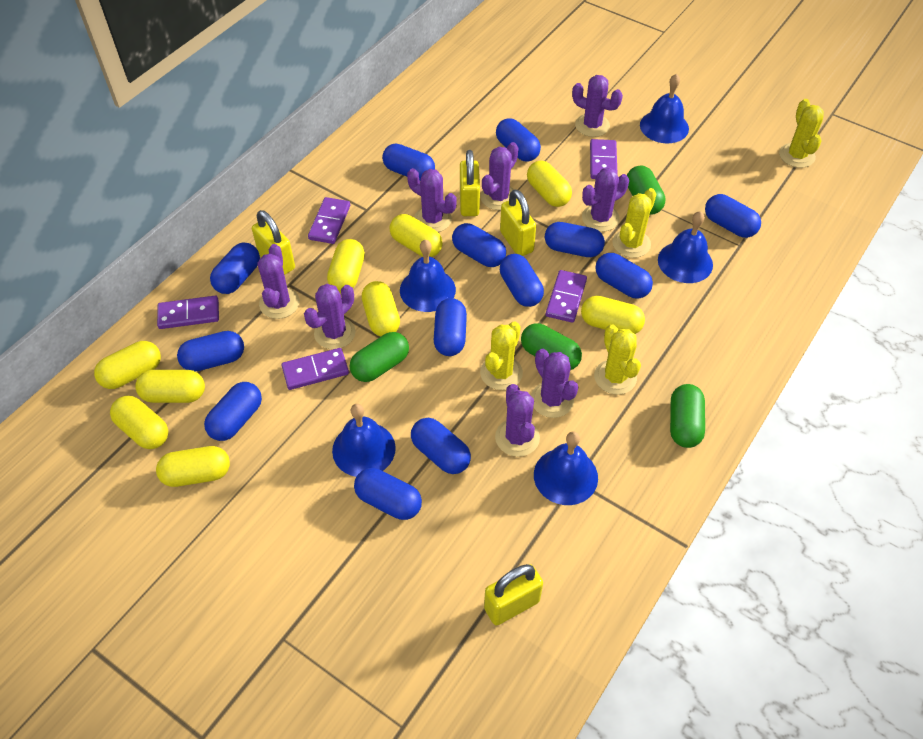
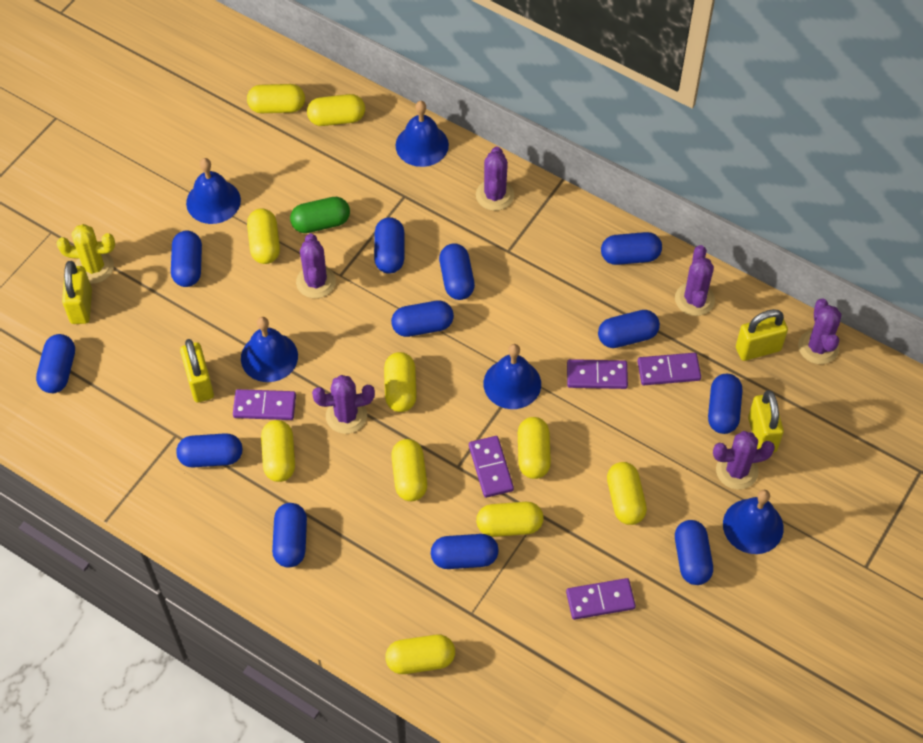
blue capsule: 13 -> 12
green capsule: 4 -> 1
purple cactus: 8 -> 6
yellow cactus: 4 -> 1
yellow capsule: 9 -> 10

